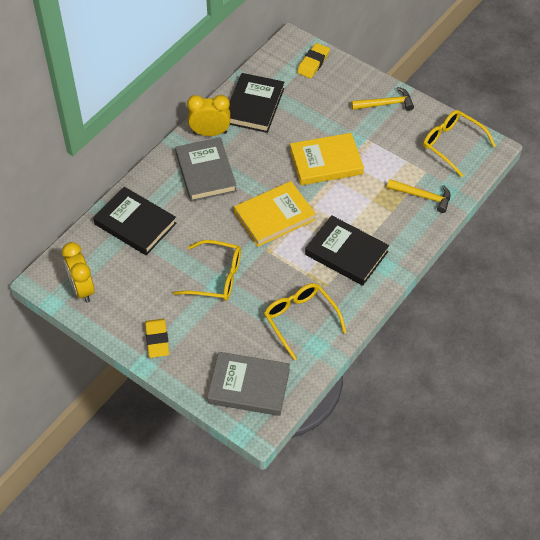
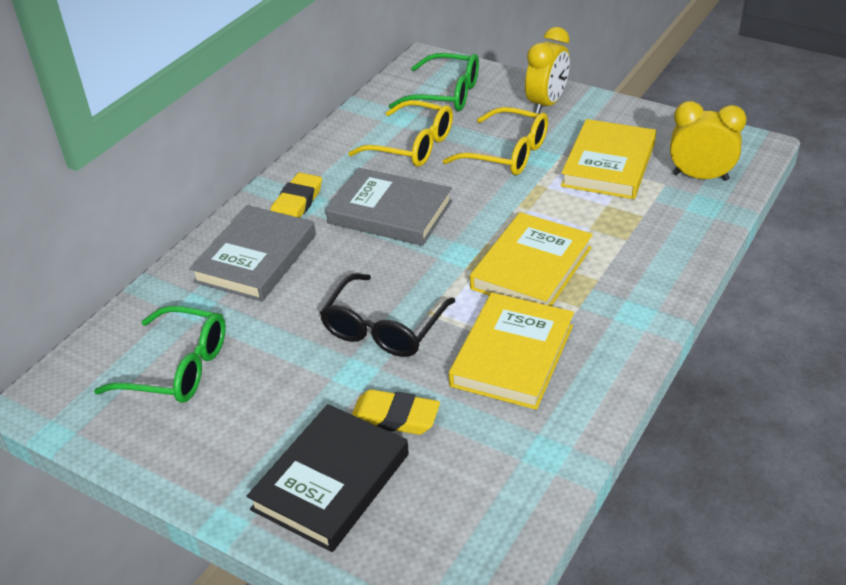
black book: 3 -> 1
black glasses: 0 -> 1
green glasses: 0 -> 2
yellow book: 2 -> 3
yellow glasses: 3 -> 2
yellow hammer: 2 -> 0

